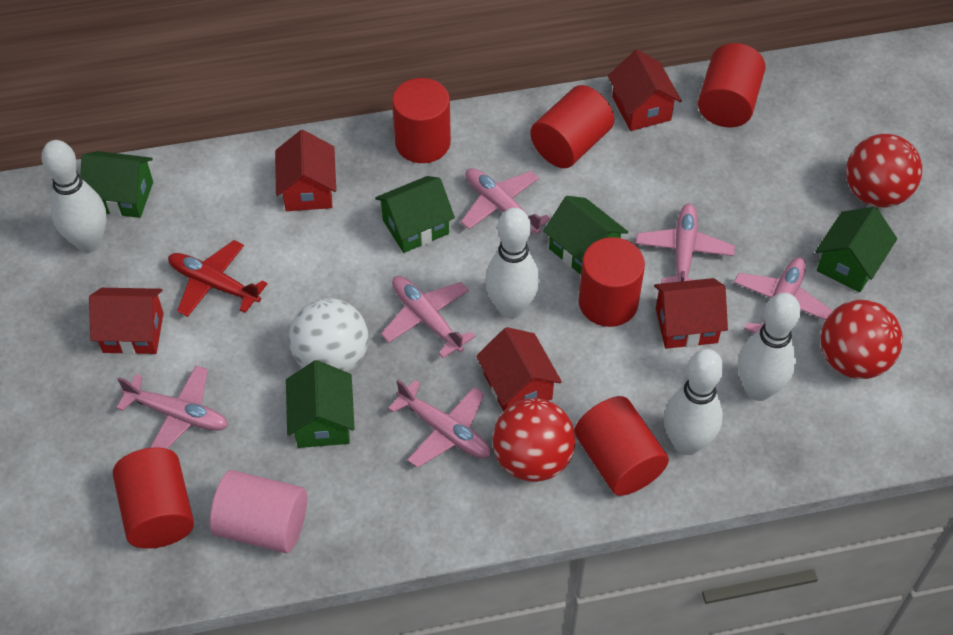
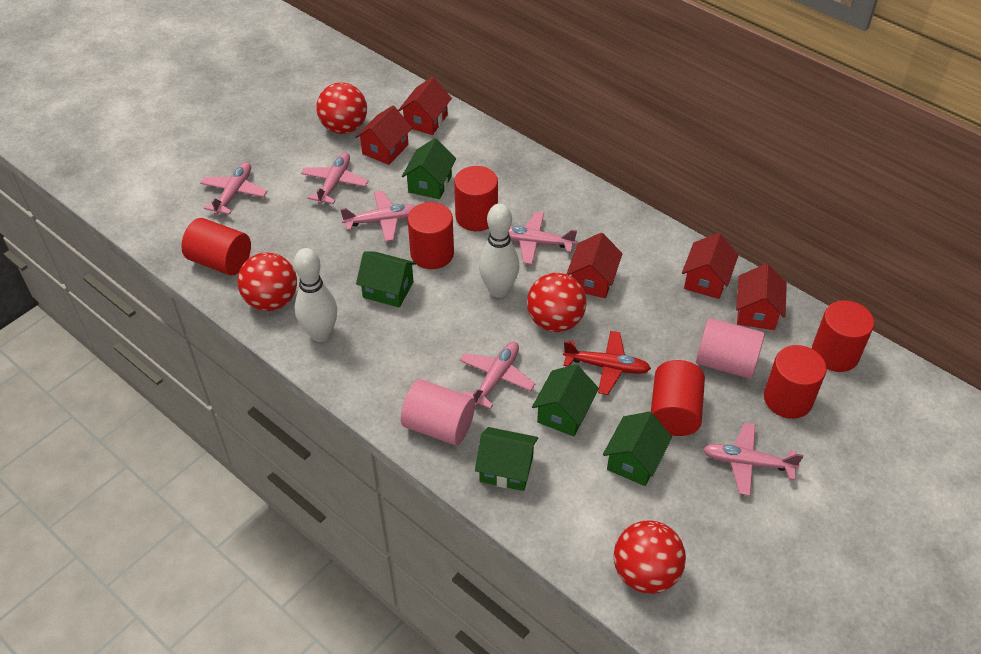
pink cylinder: 1 -> 2
red ball: 3 -> 4
white ball: 1 -> 0
white bowling pin: 4 -> 2

